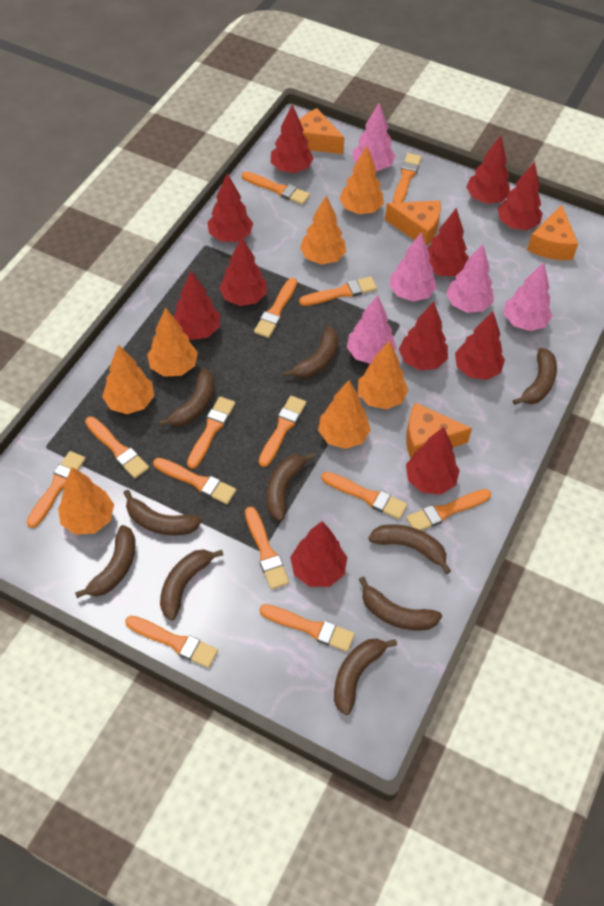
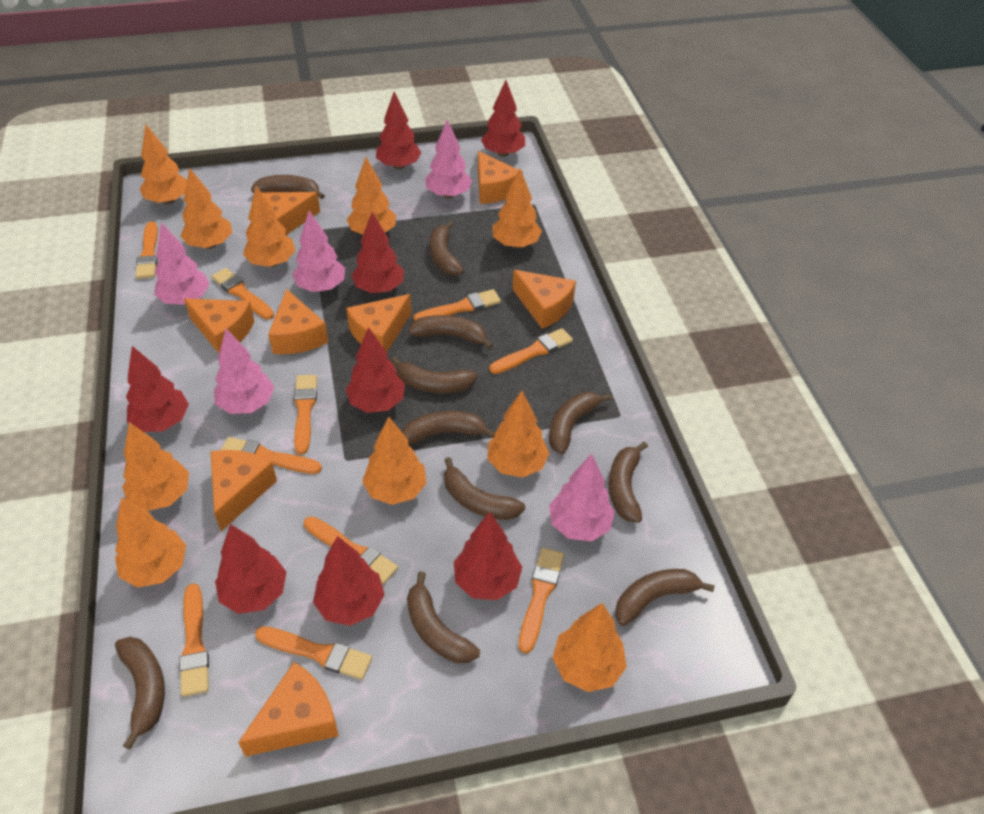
brown banana: 10 -> 11
orange brush: 14 -> 10
orange cheese: 4 -> 8
orange tree: 7 -> 10
red tree: 11 -> 8

